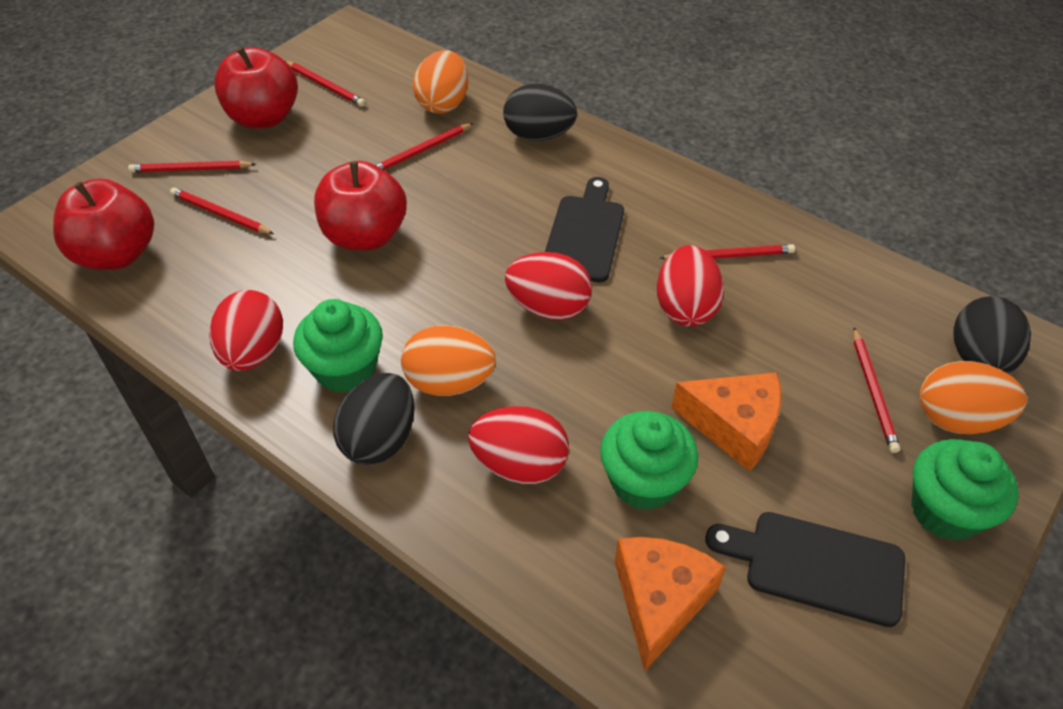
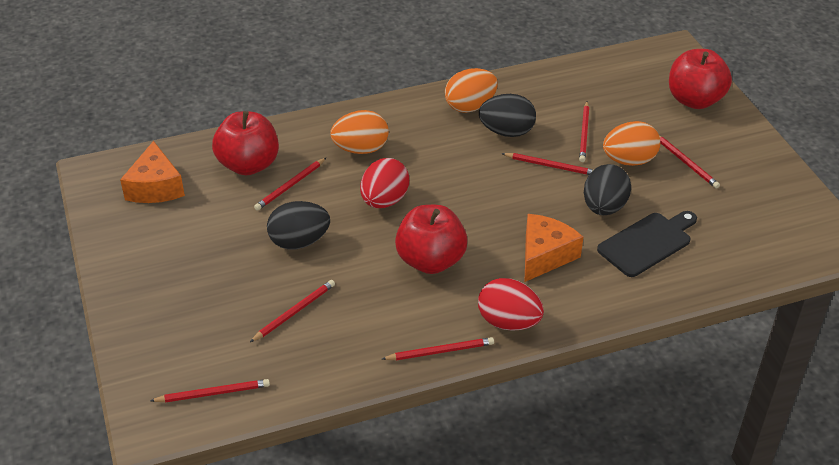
black cutting board: 2 -> 1
green cupcake: 3 -> 0
red egg: 4 -> 2
red pencil: 6 -> 7

